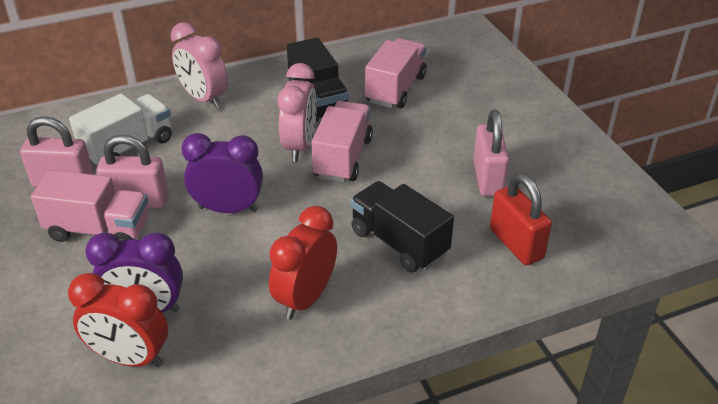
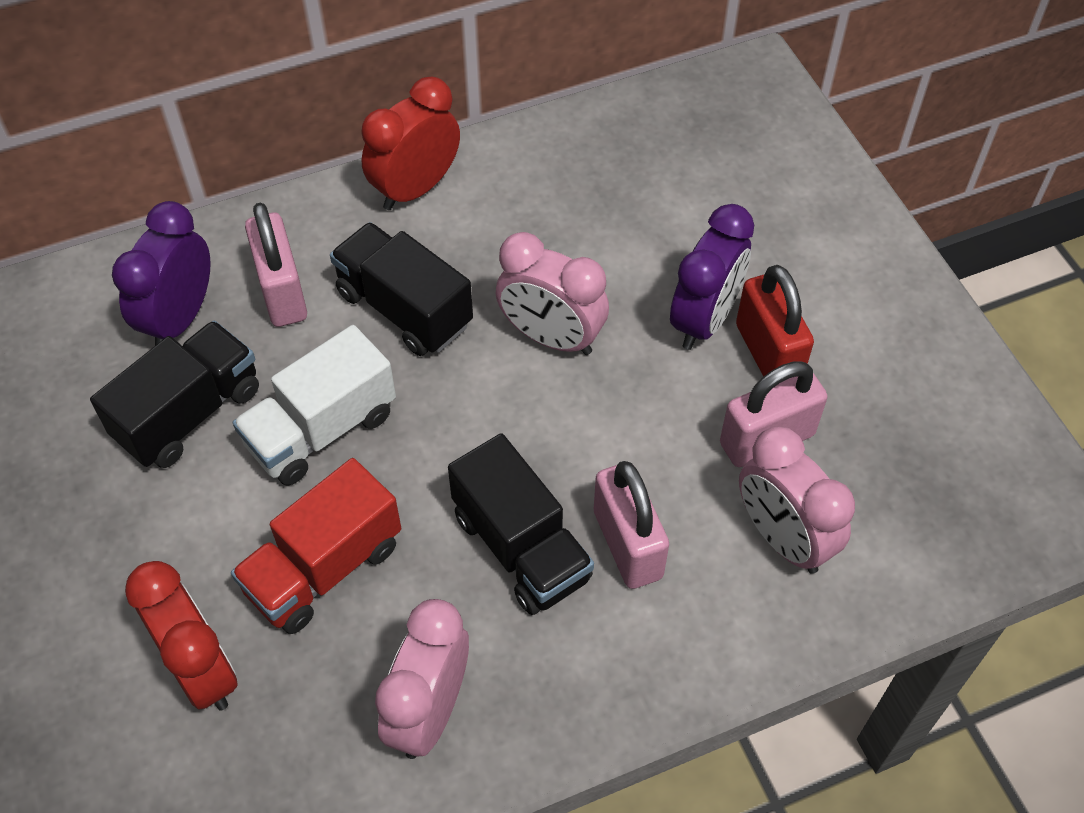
black truck: 2 -> 3
pink clock: 2 -> 3
pink truck: 3 -> 0
red truck: 0 -> 1

